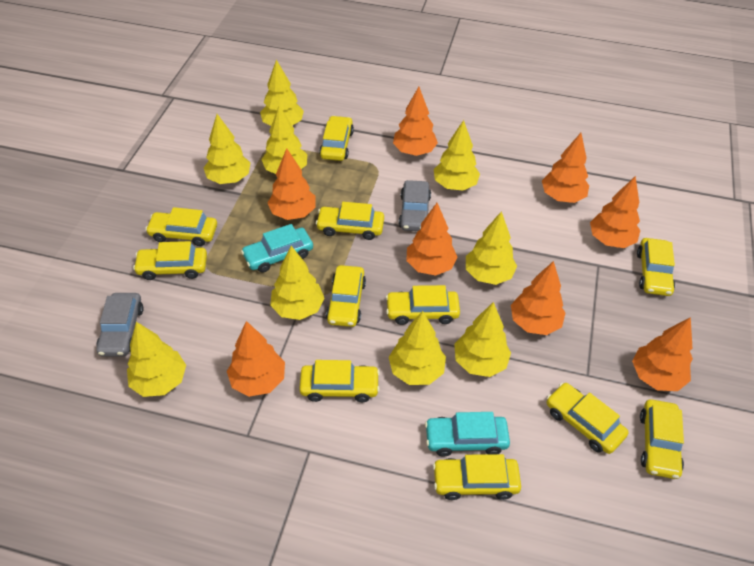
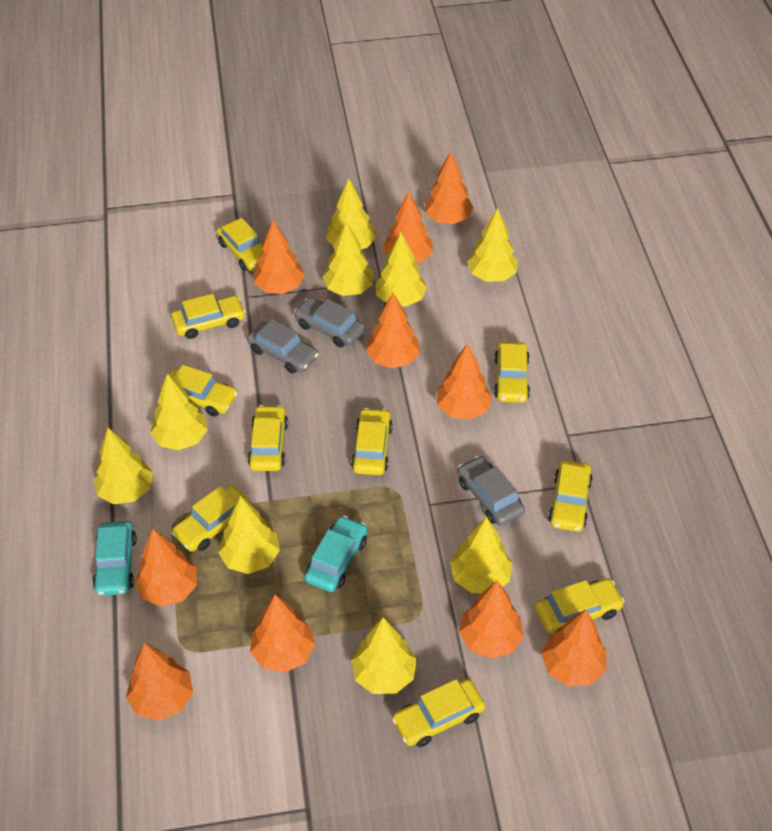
grey car: 2 -> 3
orange tree: 8 -> 10
yellow car: 11 -> 10

